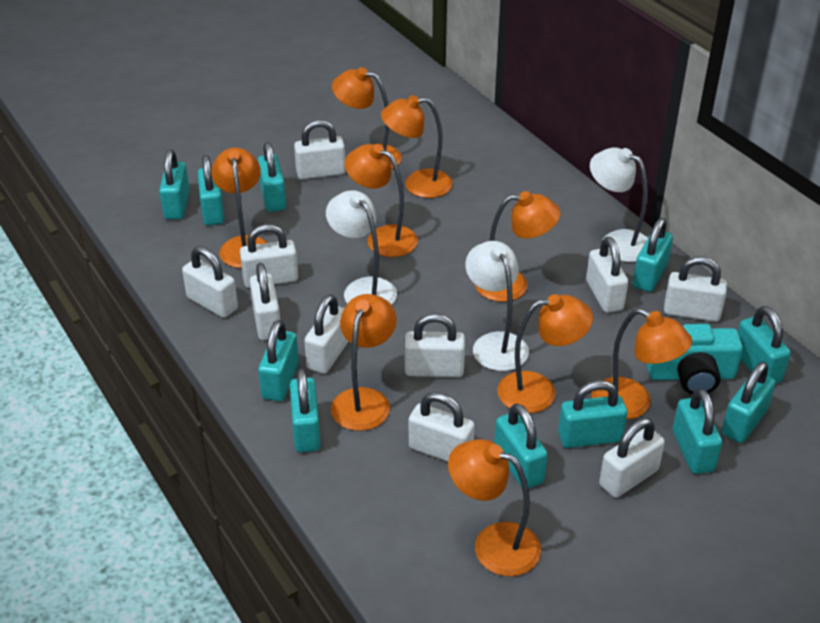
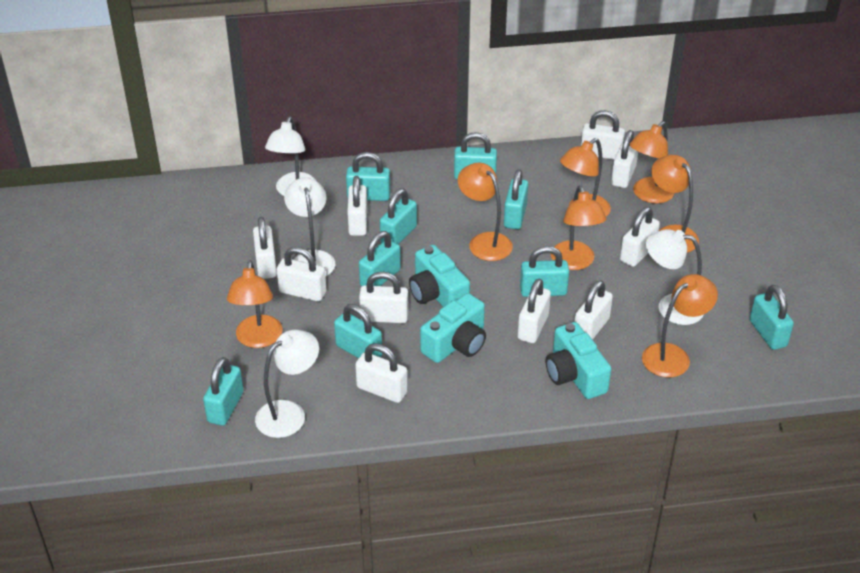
orange lamp: 9 -> 7
turquoise camera: 1 -> 3
turquoise padlock: 11 -> 9
white lamp: 3 -> 4

